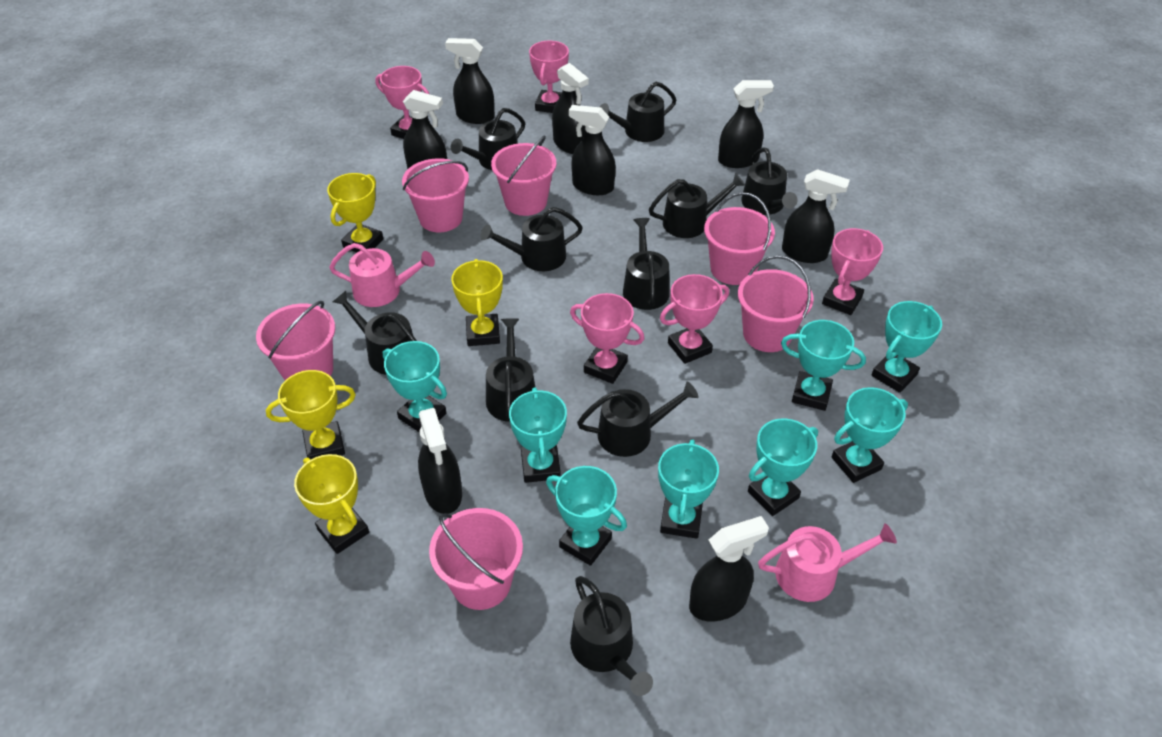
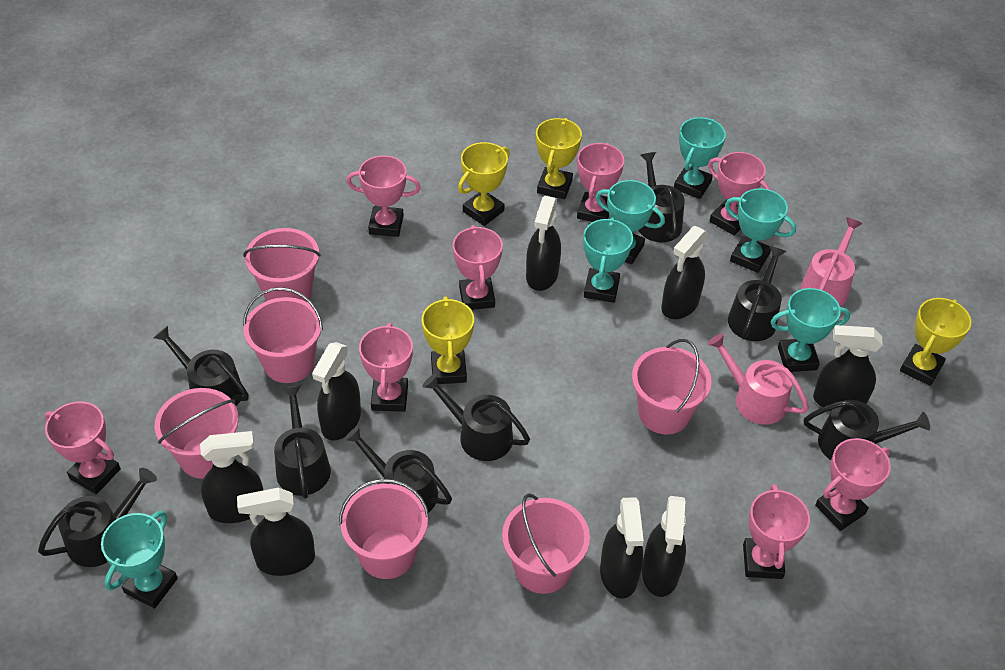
black watering can: 10 -> 8
pink trophy: 5 -> 8
turquoise trophy: 8 -> 6

